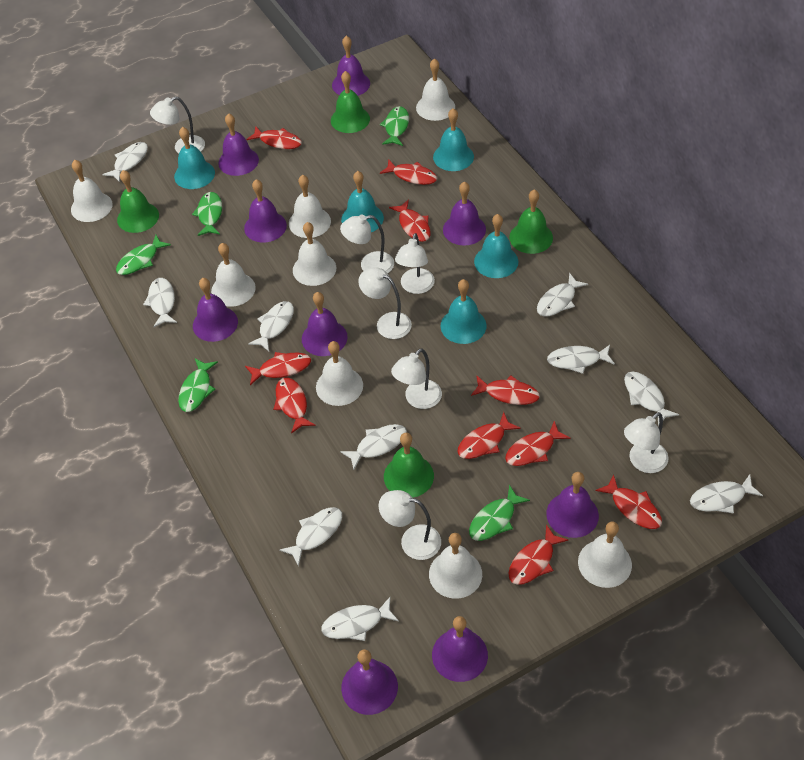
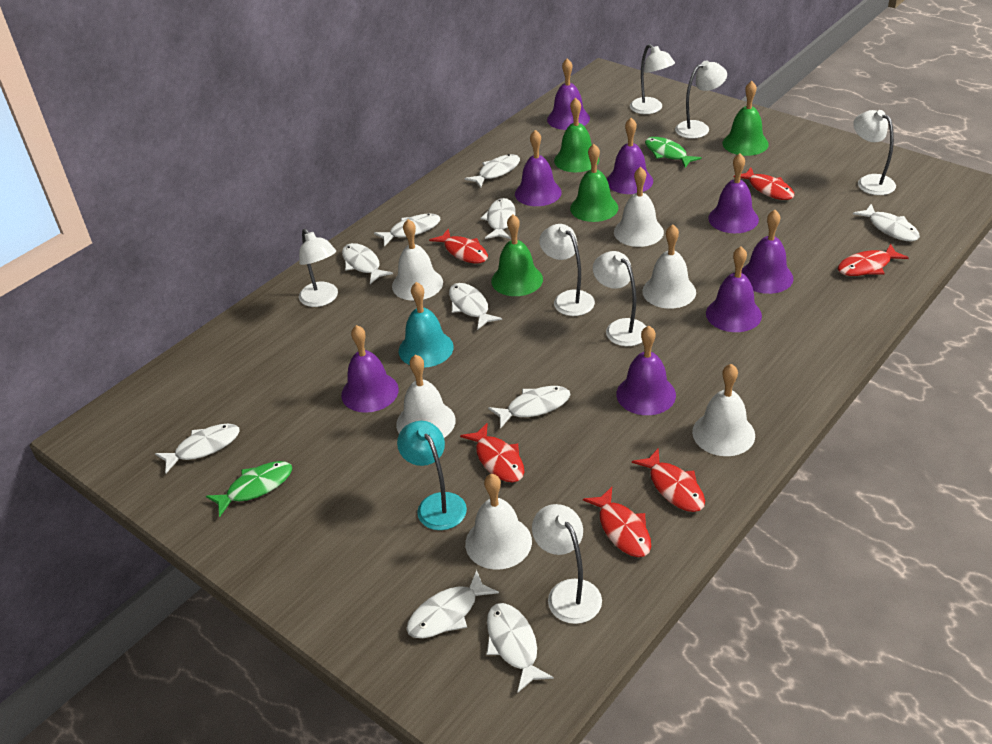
green fish: 5 -> 2
purple bell: 9 -> 8
red fish: 10 -> 6
turquoise bell: 5 -> 1
turquoise lamp: 0 -> 1
white bell: 8 -> 6

